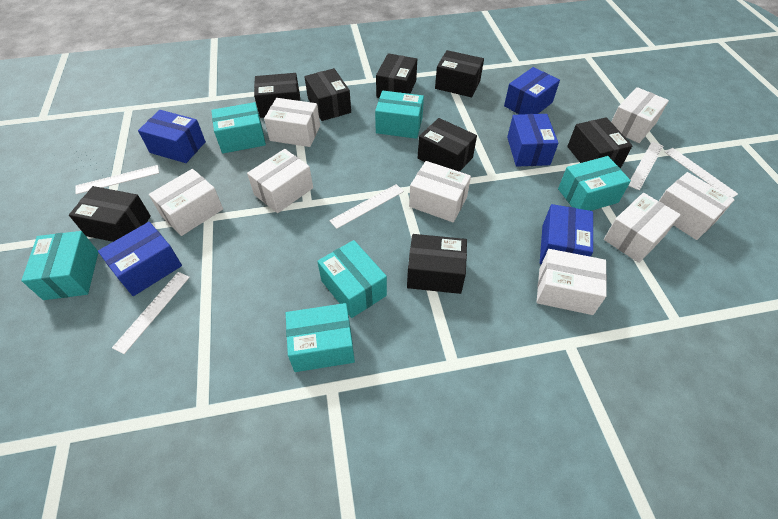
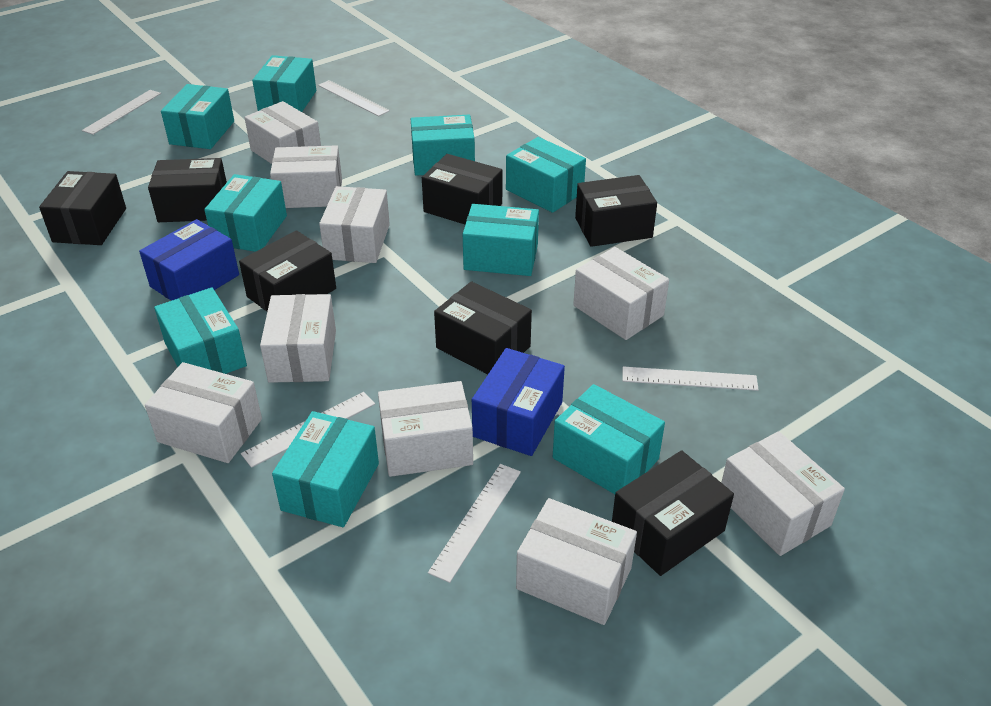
black box: 8 -> 7
blue box: 5 -> 2
turquoise box: 6 -> 9
white box: 8 -> 9

